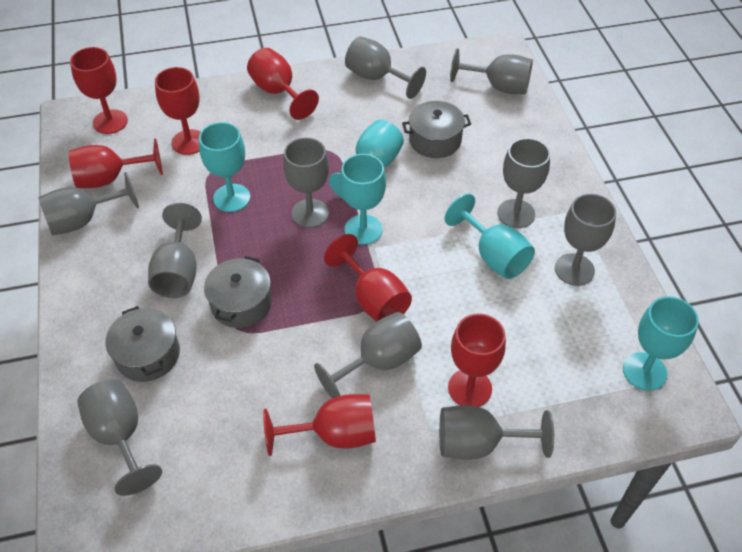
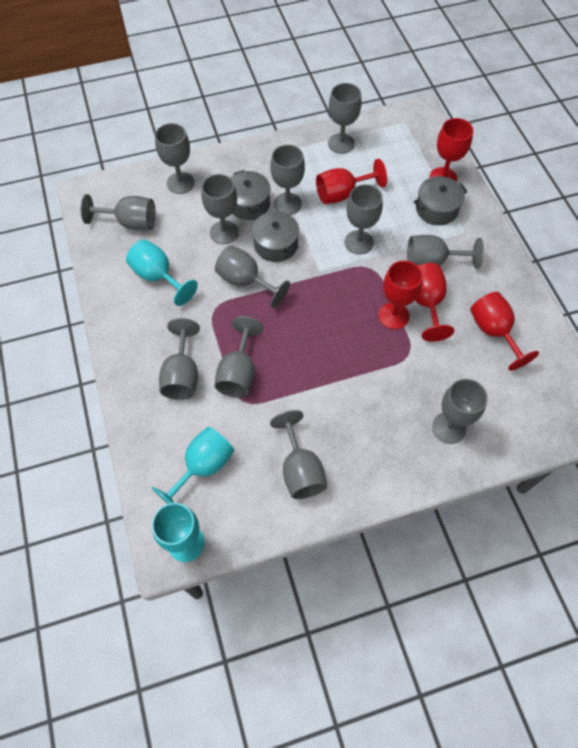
grey goblet: 10 -> 12
red goblet: 7 -> 5
turquoise goblet: 5 -> 3

